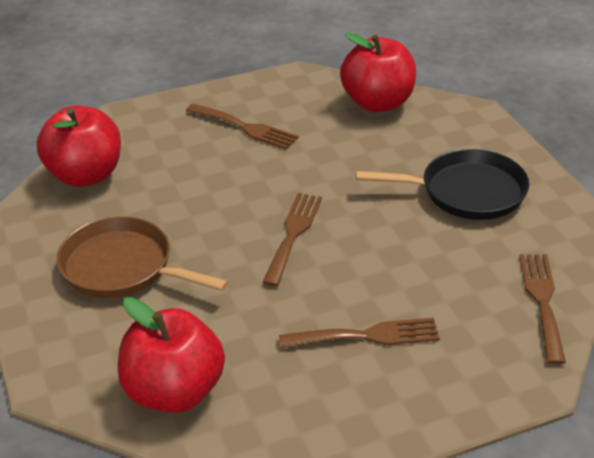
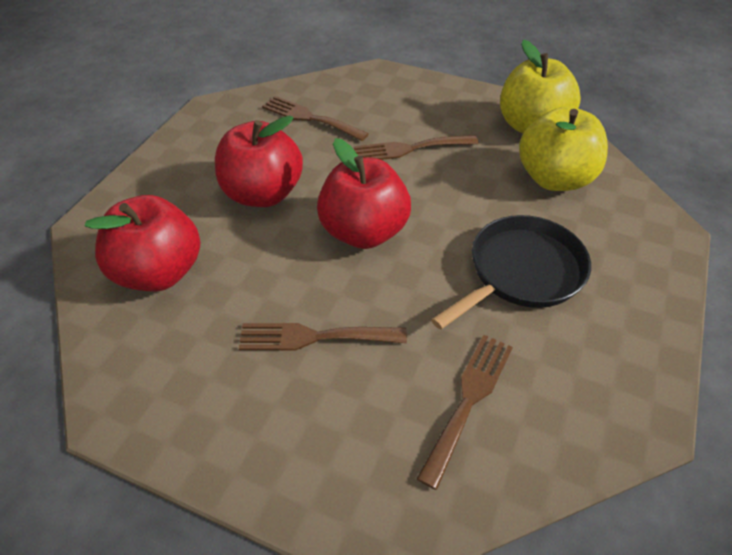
brown pan: 1 -> 0
yellow apple: 0 -> 2

